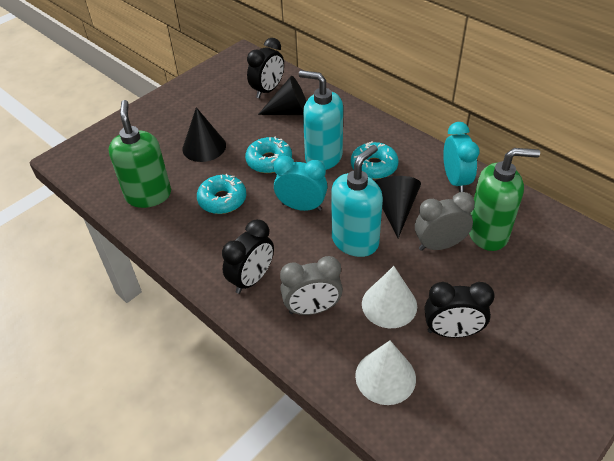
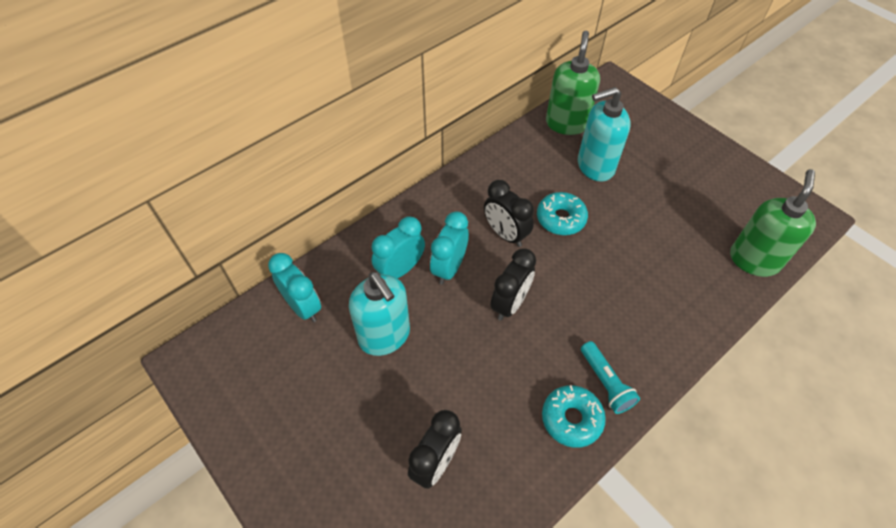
black cone: 3 -> 0
grey clock: 2 -> 0
turquoise clock: 2 -> 3
turquoise donut: 3 -> 2
turquoise flashlight: 0 -> 1
white cone: 2 -> 0

